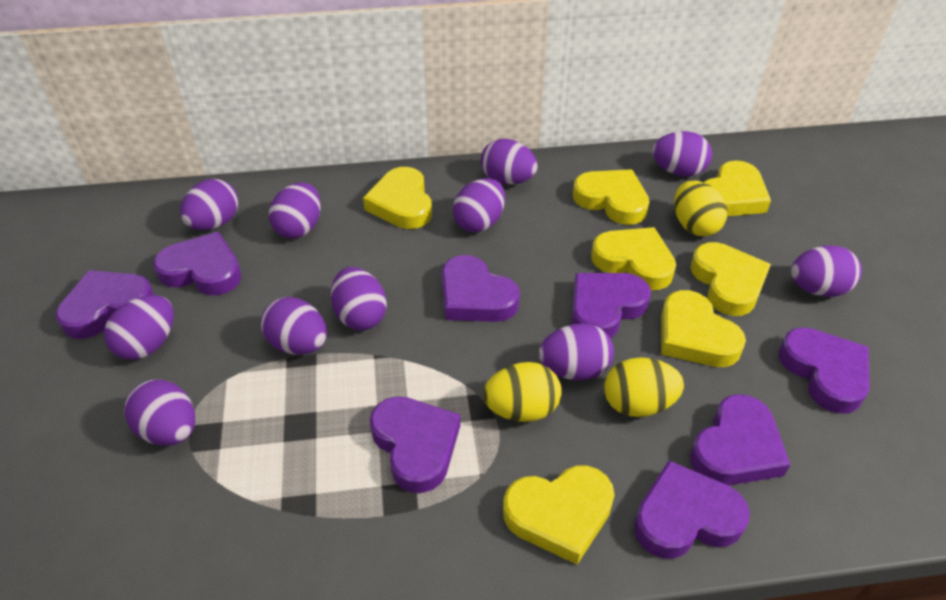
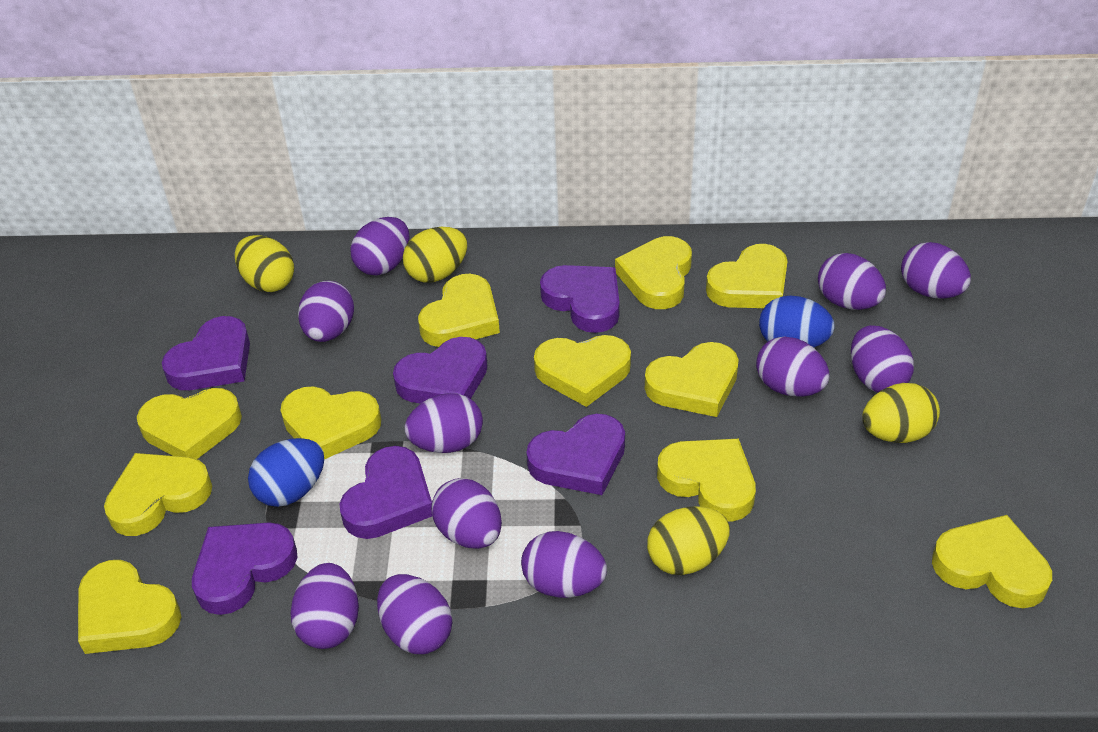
blue egg: 0 -> 2
purple heart: 8 -> 6
yellow egg: 3 -> 4
yellow heart: 7 -> 11

